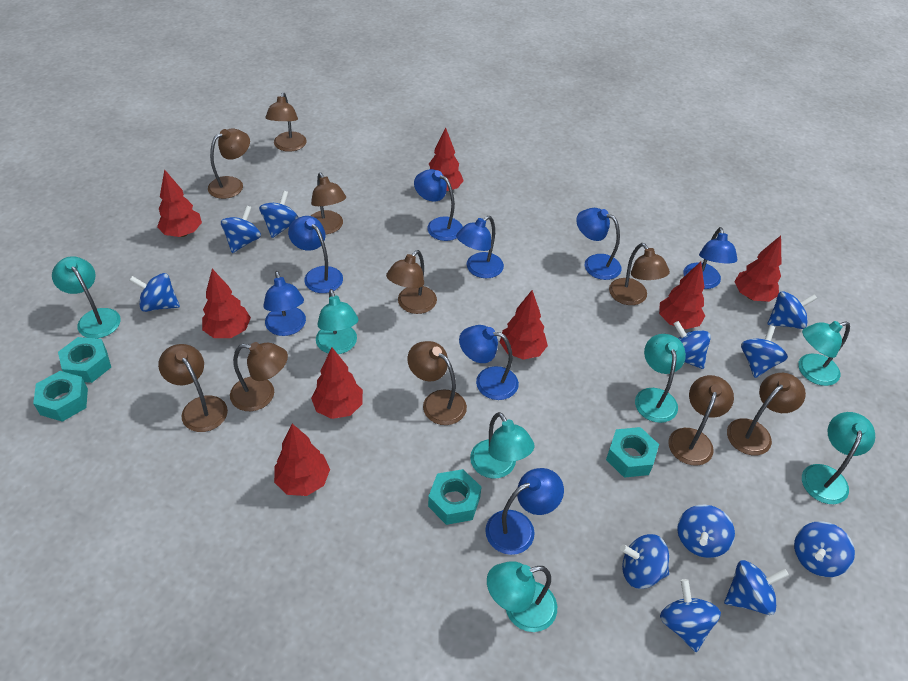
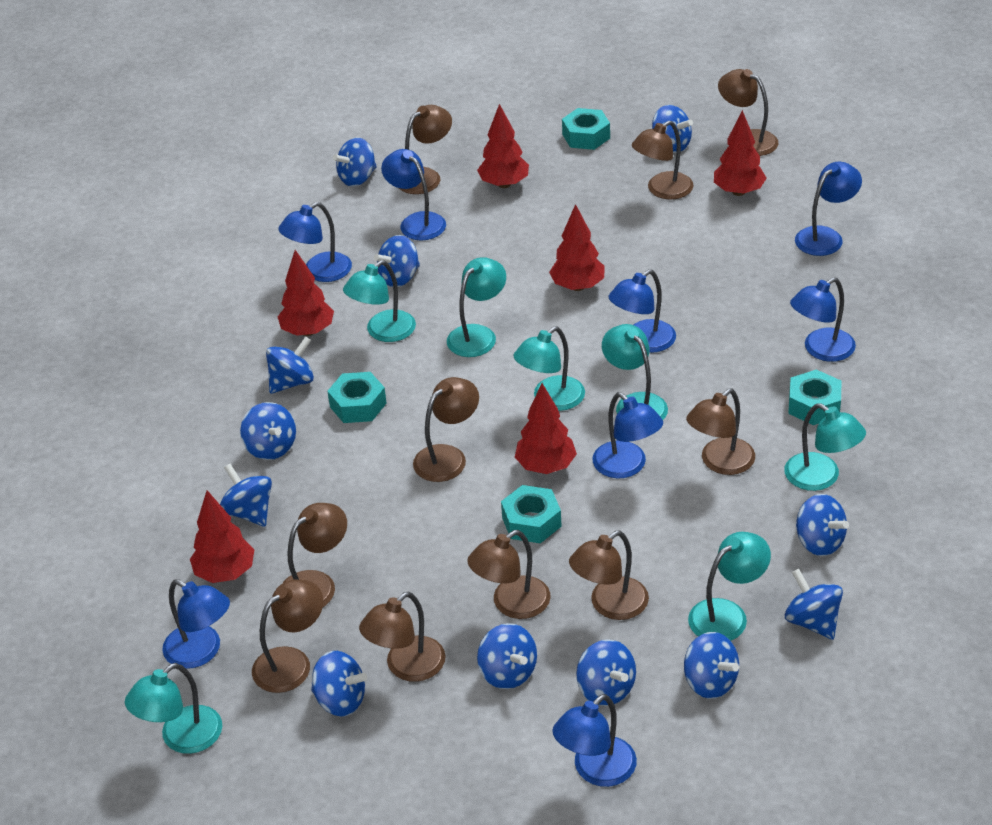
blue spinning top: 11 -> 12
red tree: 8 -> 6

